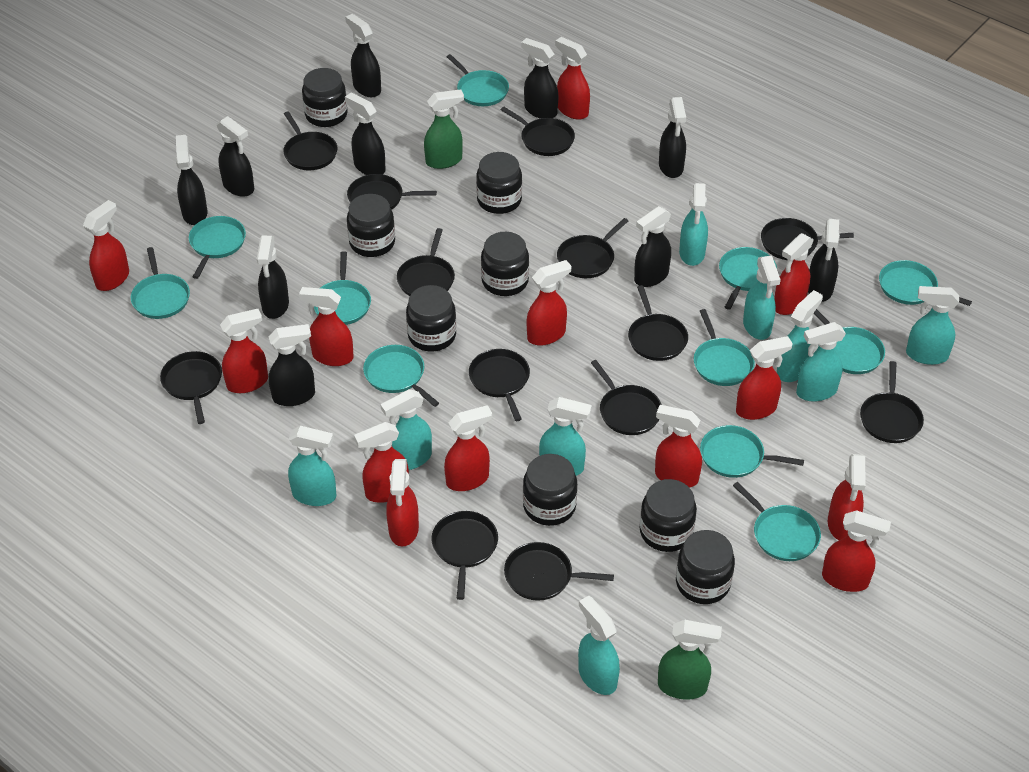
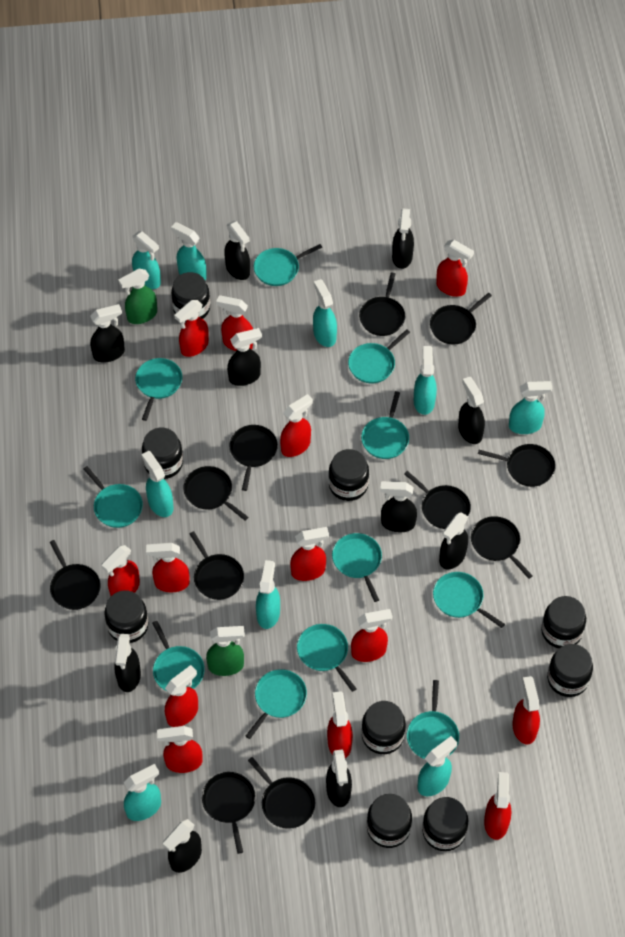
black jar: 8 -> 9
black pan: 13 -> 11

